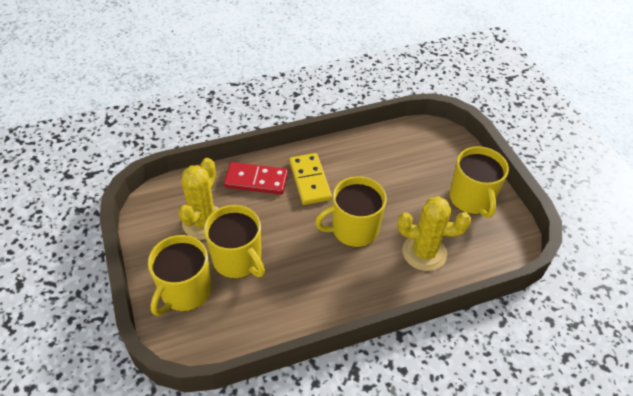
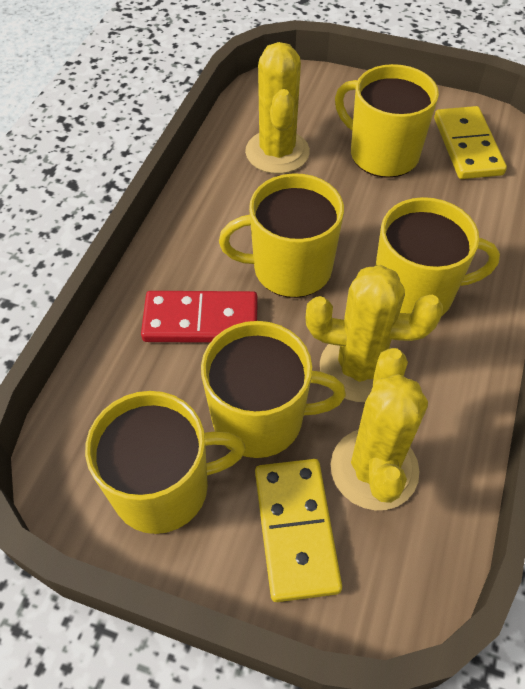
yellow cactus: 2 -> 3
yellow domino: 1 -> 2
yellow mug: 4 -> 5

